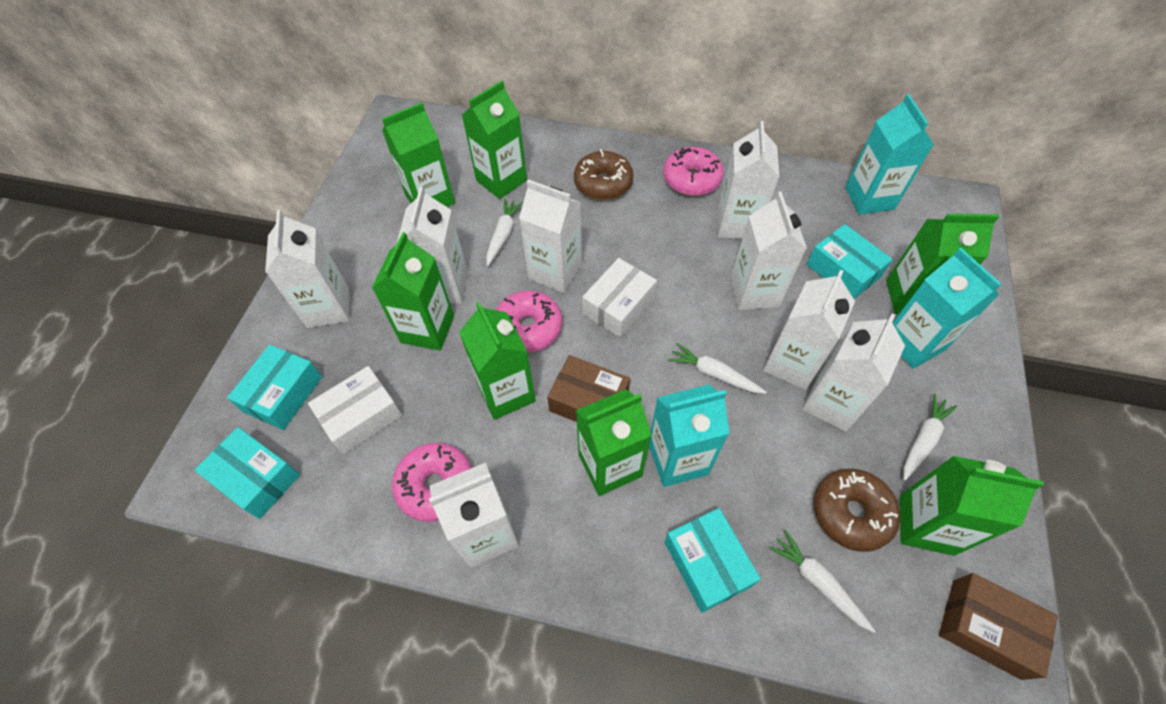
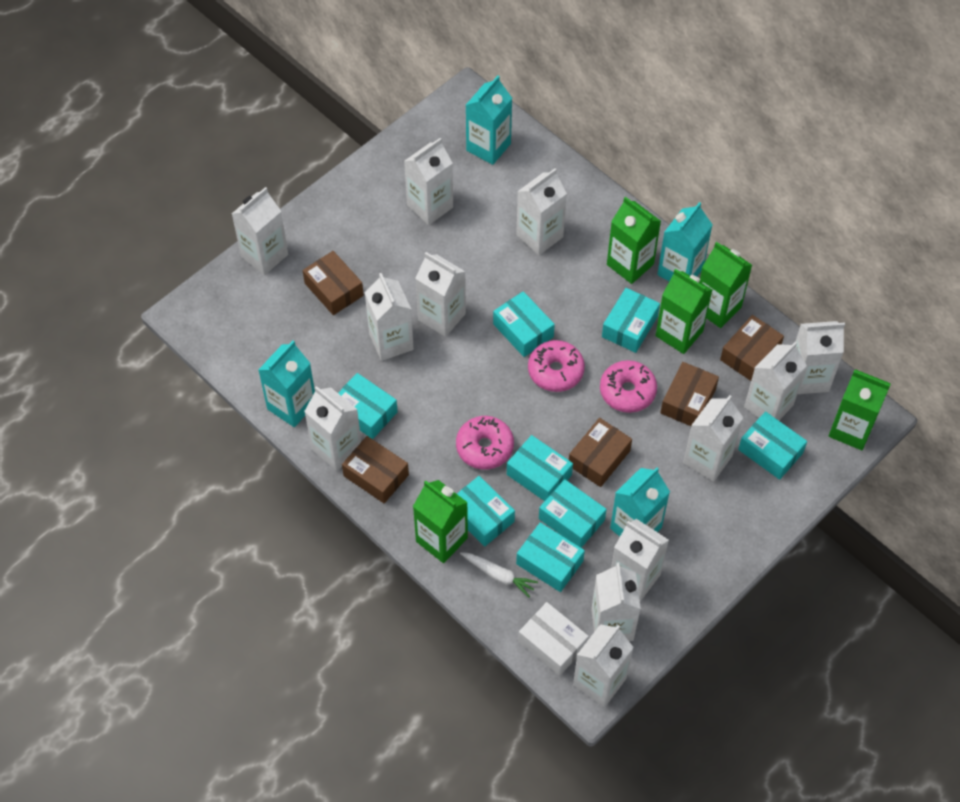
brown box: 2 -> 5
brown donut: 2 -> 0
green carton: 7 -> 5
turquoise box: 4 -> 8
turquoise carton: 3 -> 4
white box: 2 -> 1
white carrot: 4 -> 1
white carton: 8 -> 12

